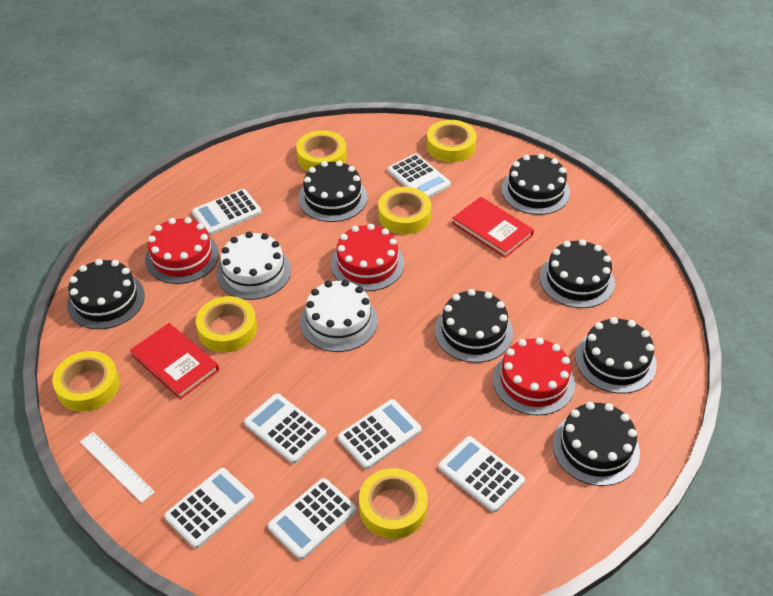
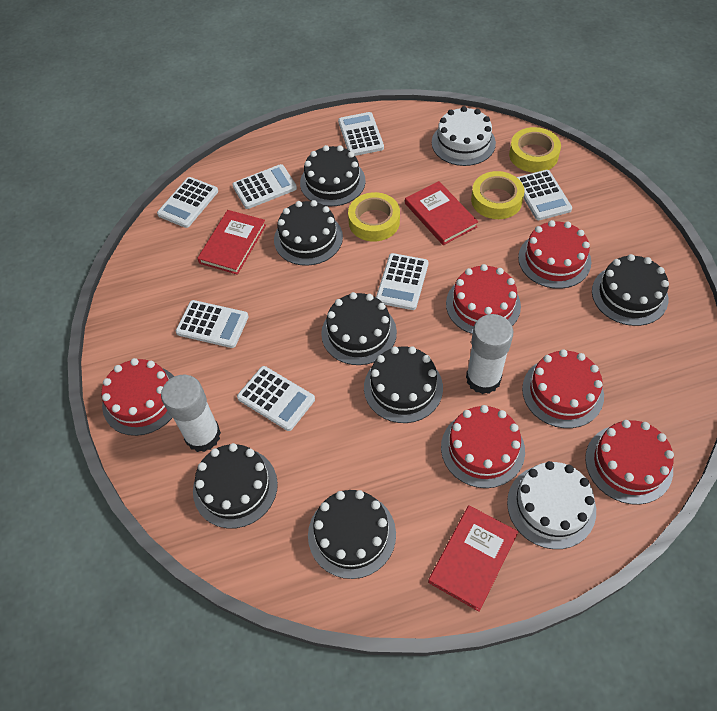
red book: 2 -> 3
red cake: 3 -> 6
white glue stick: 0 -> 2
white ruler: 1 -> 0
yellow tape: 6 -> 3

